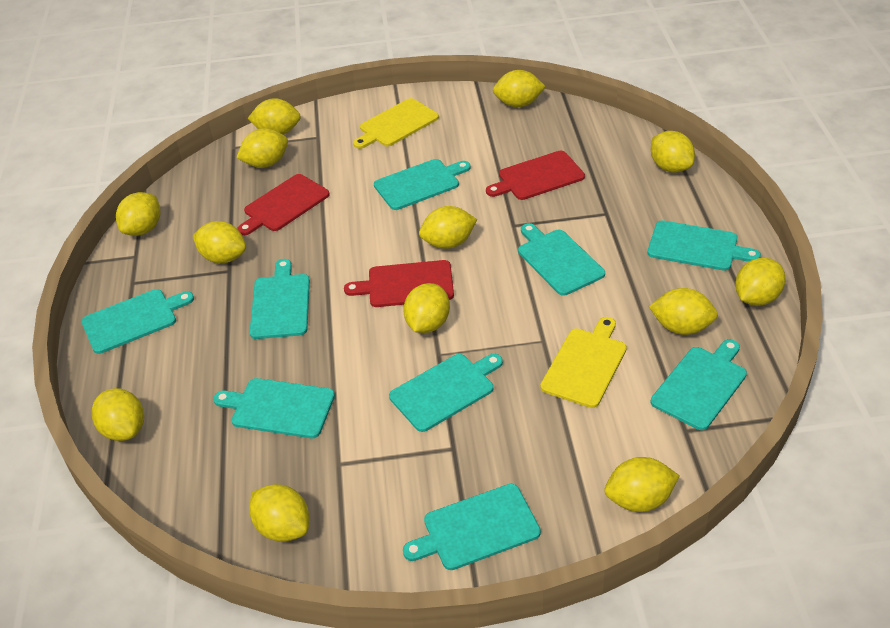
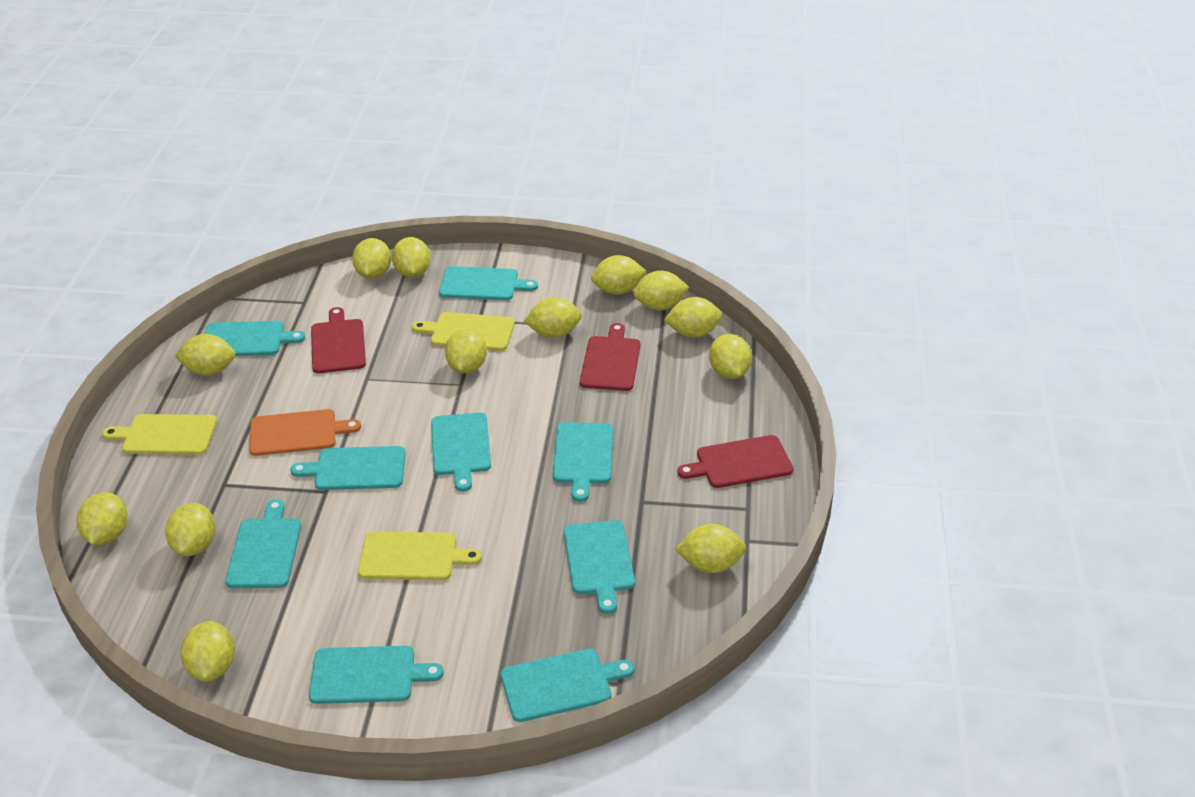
orange cutting board: 0 -> 1
yellow cutting board: 2 -> 3

